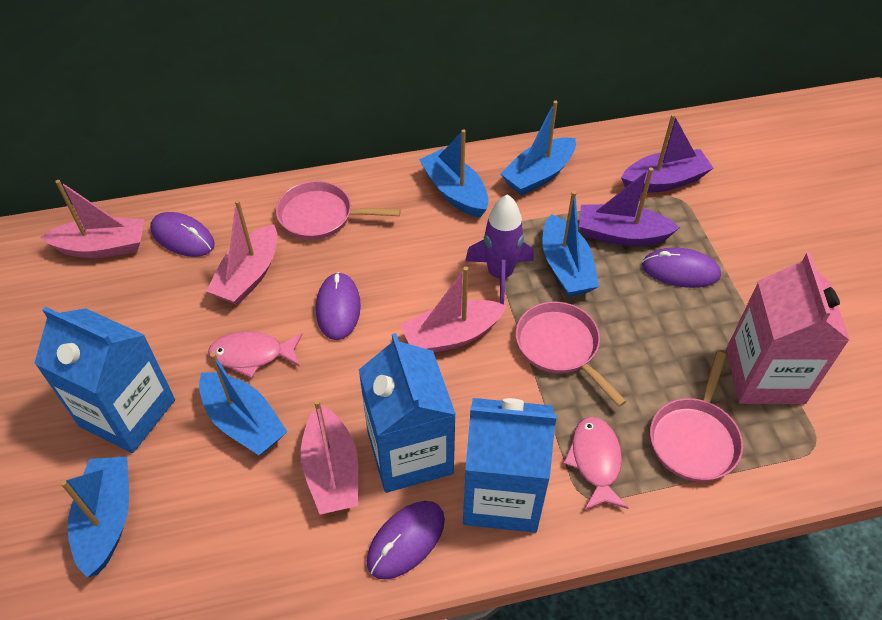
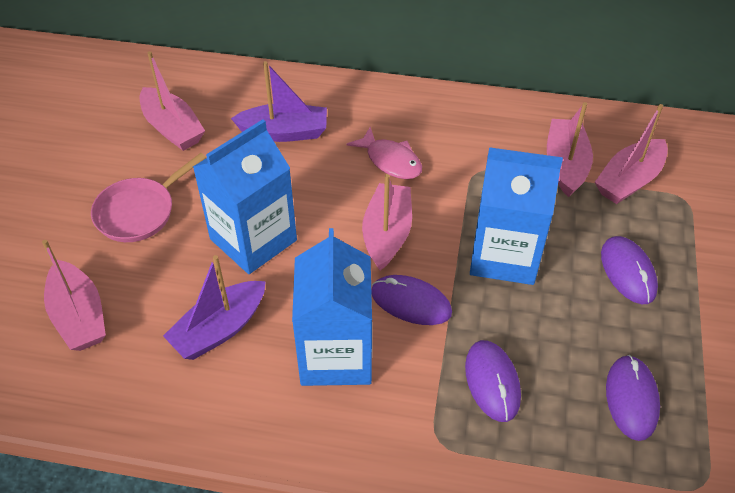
blue boat: 5 -> 0
pink boat: 4 -> 5
pink carton: 1 -> 0
pink fish: 2 -> 1
pink pan: 3 -> 1
purple rocket: 1 -> 0

